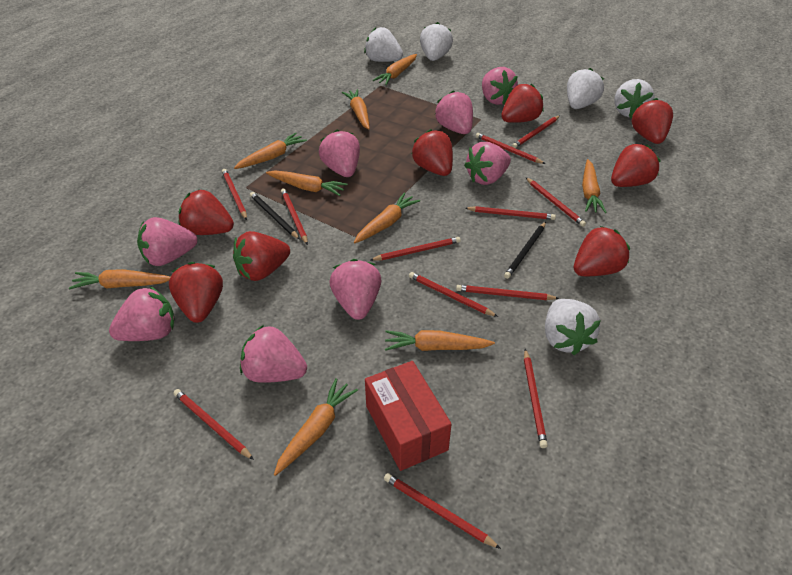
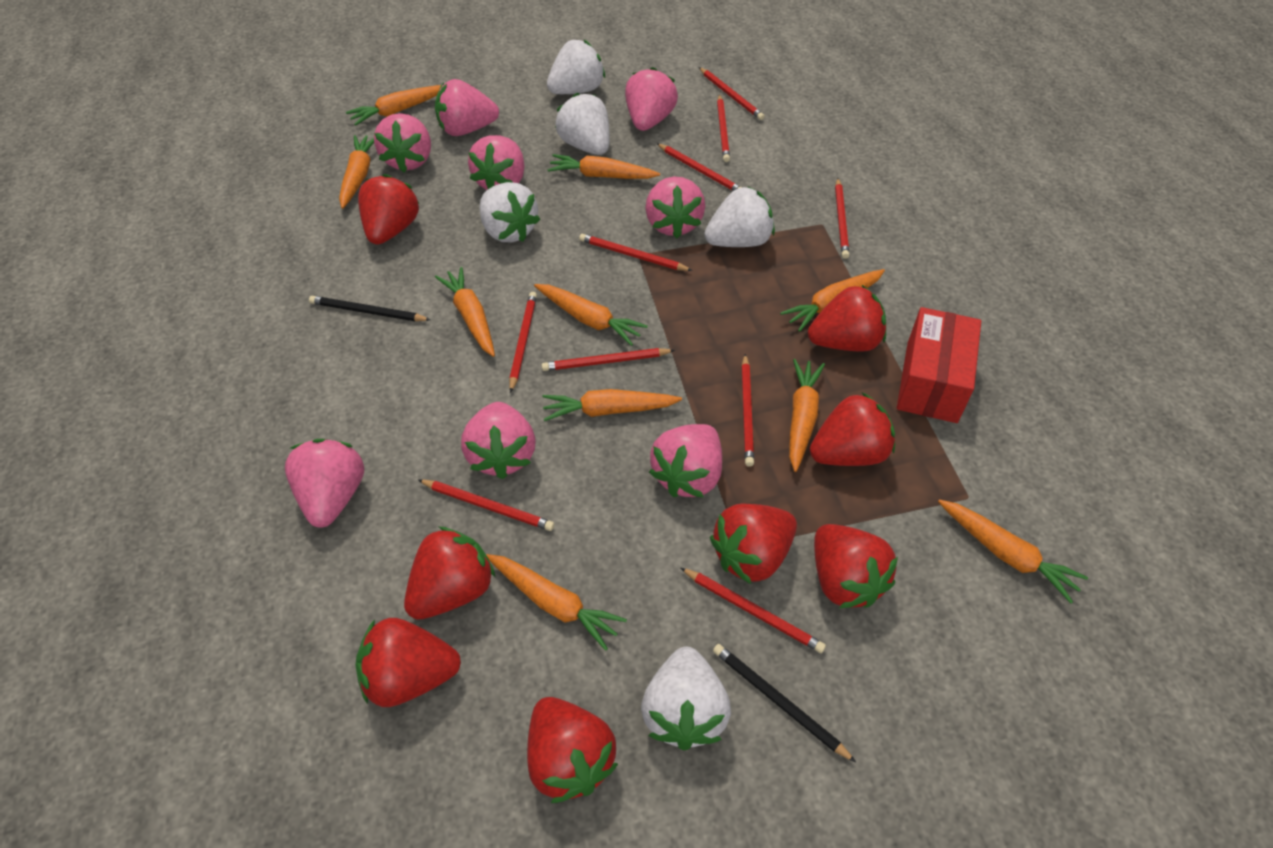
orange carrot: 9 -> 10
red pencil: 12 -> 10

